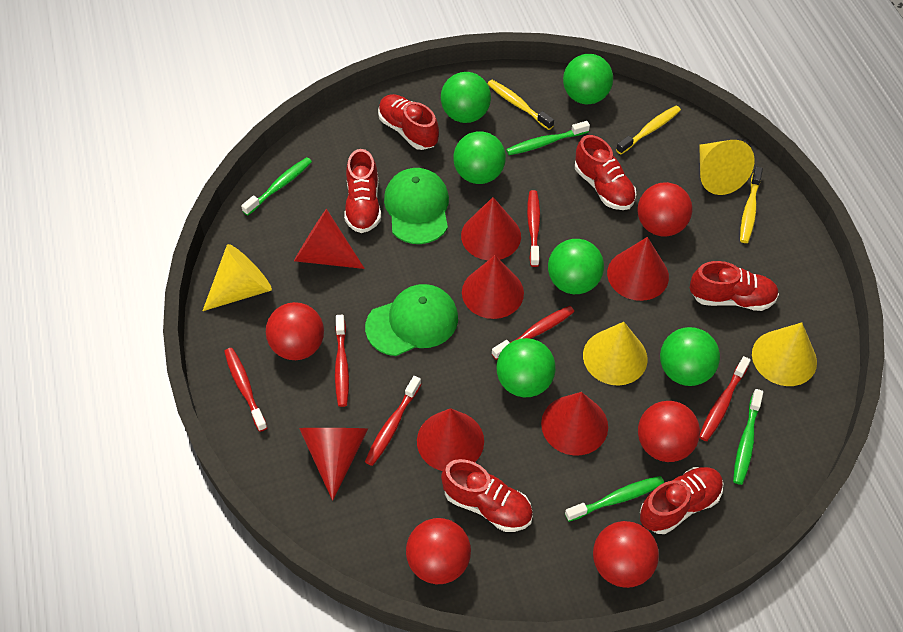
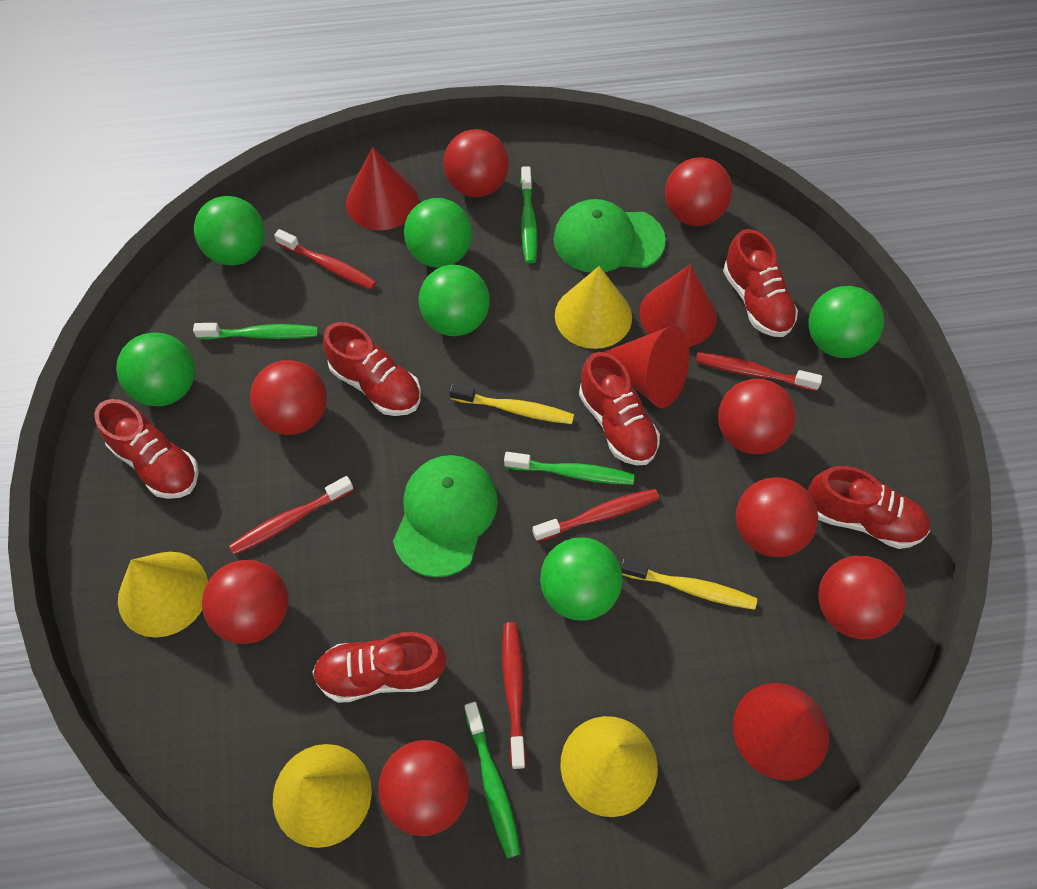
red ball: 5 -> 8
red cone: 7 -> 4
red toothbrush: 6 -> 5
yellow toothbrush: 3 -> 2

